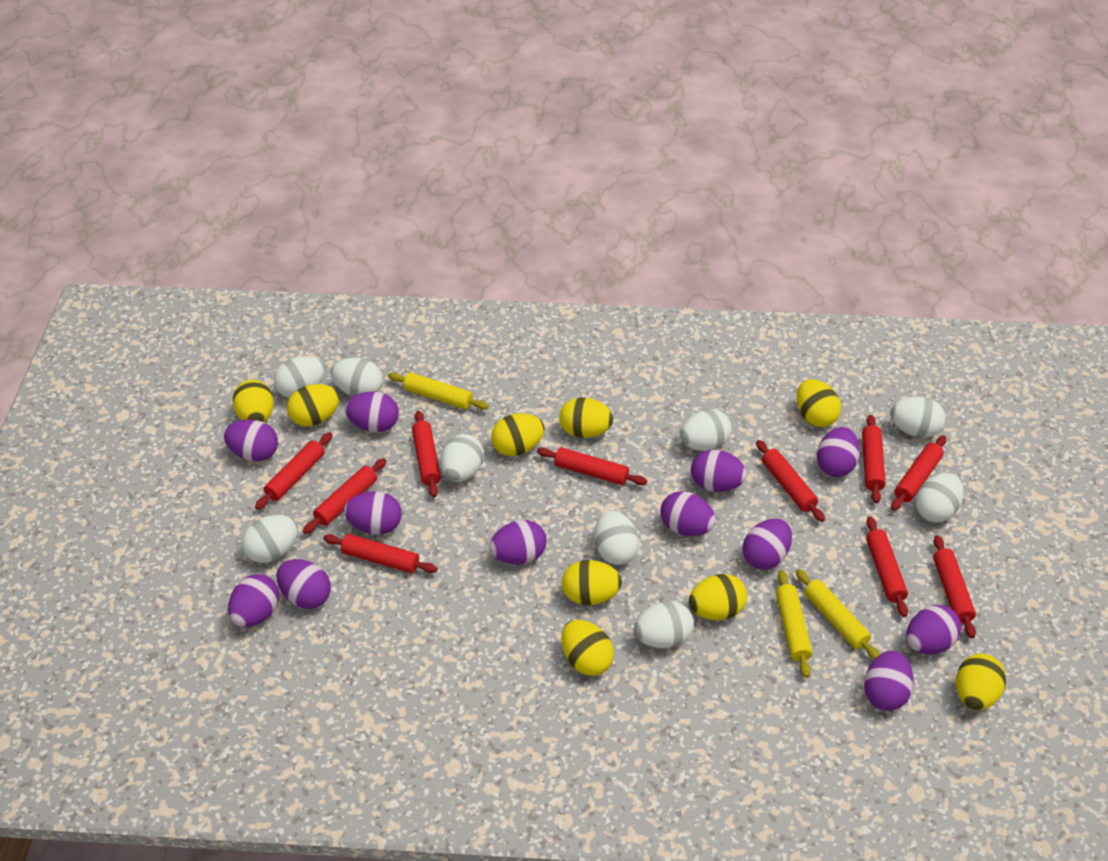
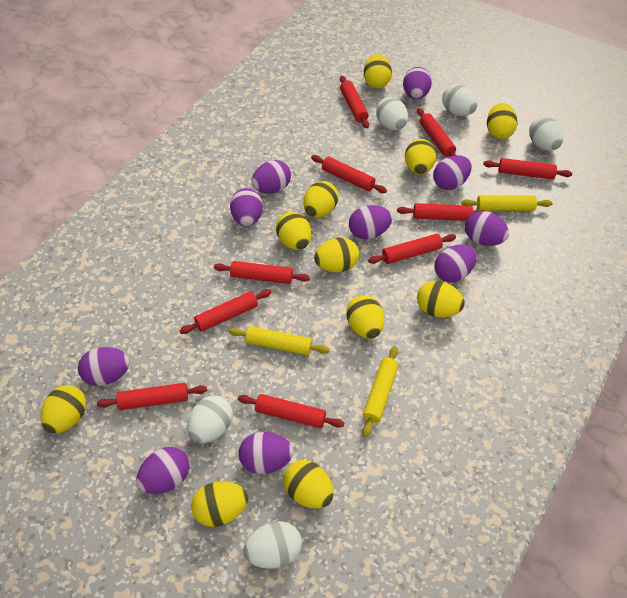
purple egg: 12 -> 10
white egg: 9 -> 5
yellow egg: 9 -> 11

